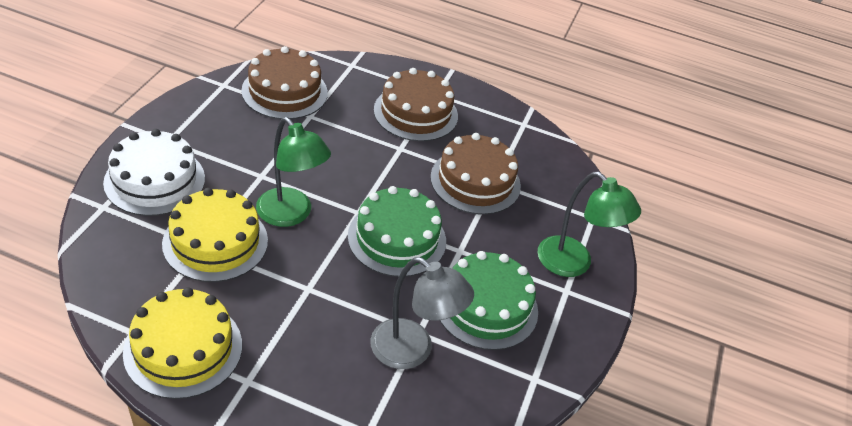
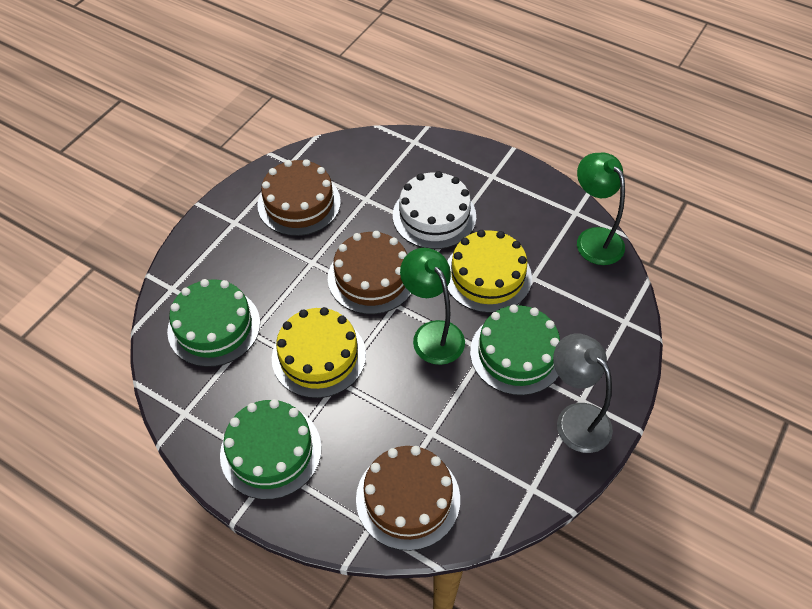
green cake: 2 -> 3

